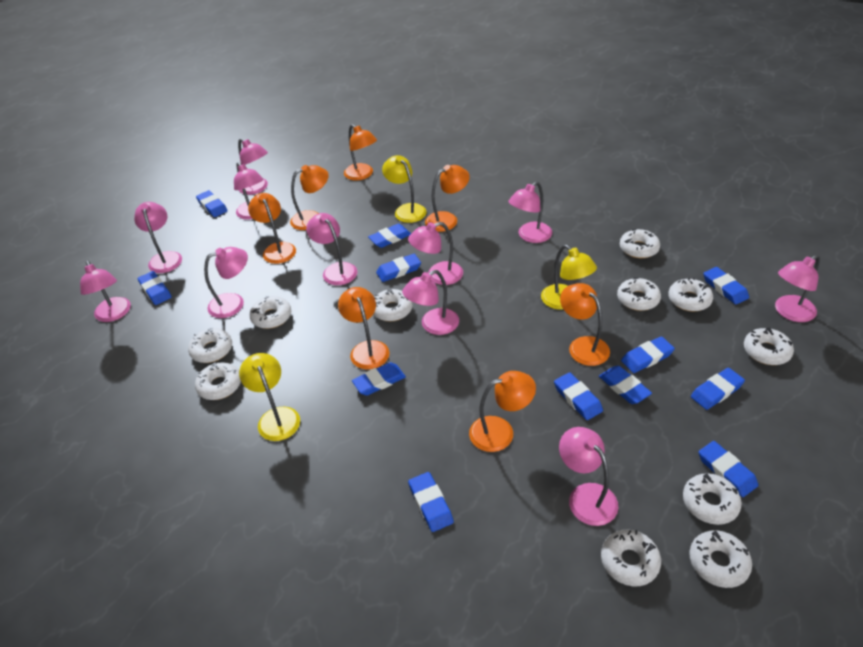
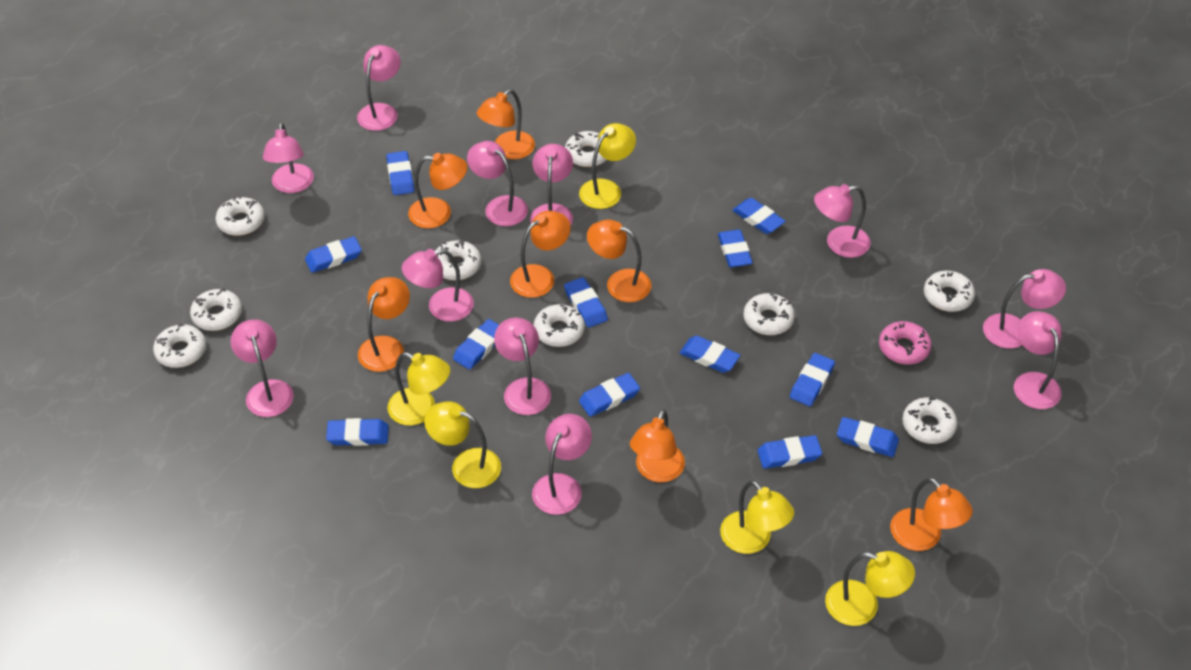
pink donut: 0 -> 1
white donut: 11 -> 9
yellow lamp: 3 -> 5

